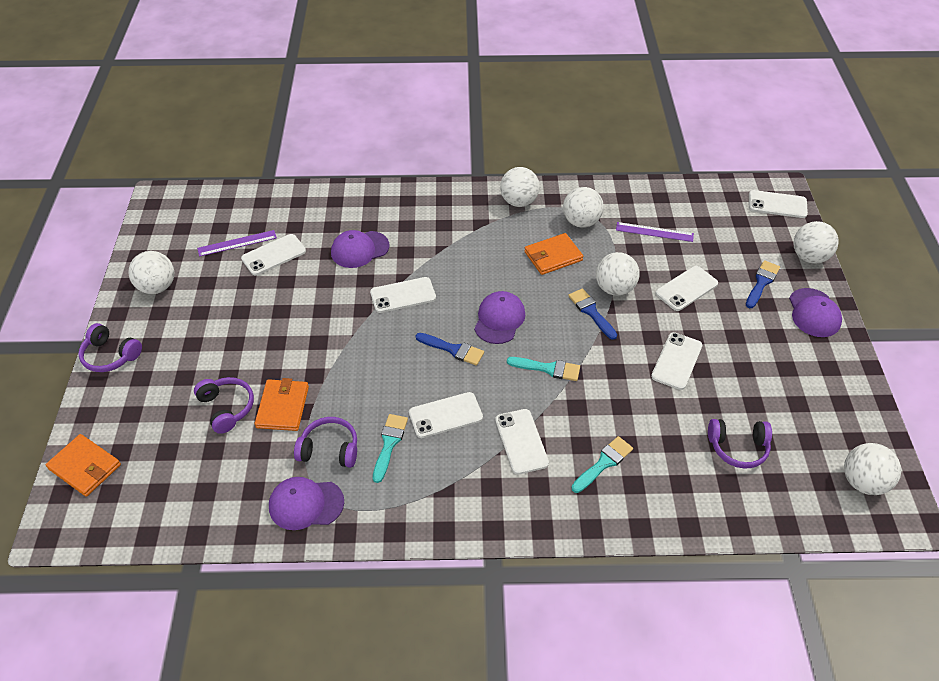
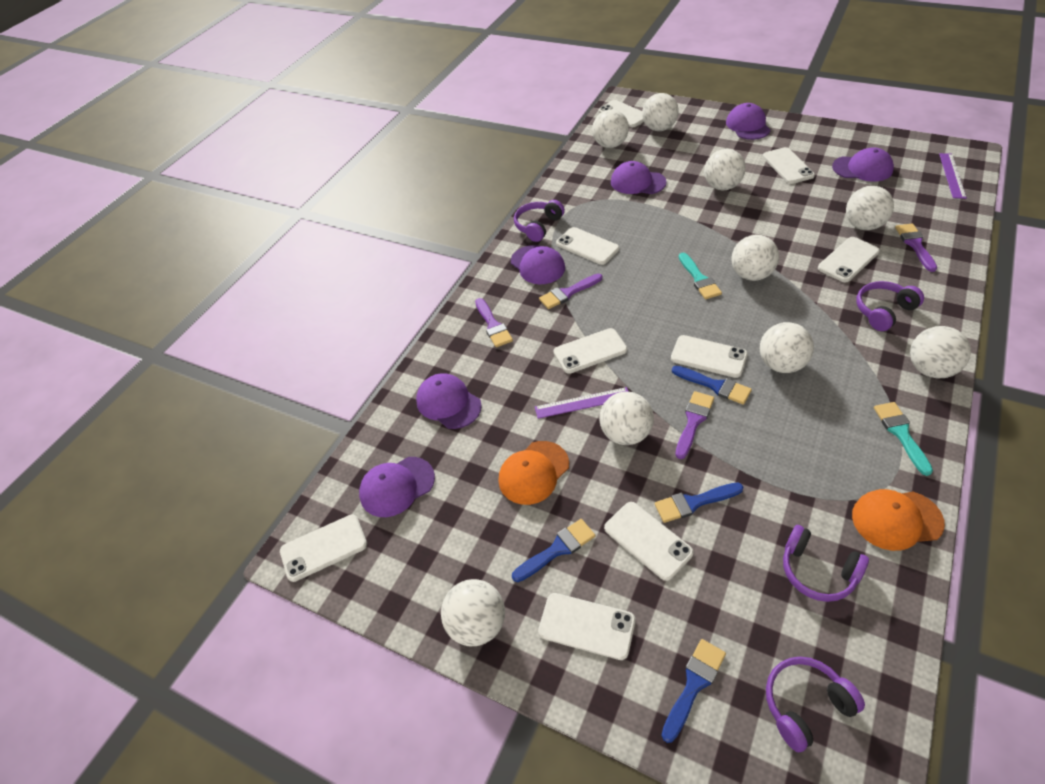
blue brush: 3 -> 4
orange cap: 0 -> 2
orange wallet: 3 -> 0
purple brush: 0 -> 4
purple cap: 4 -> 6
turquoise brush: 3 -> 2
white ball: 6 -> 9
white phone: 7 -> 9

